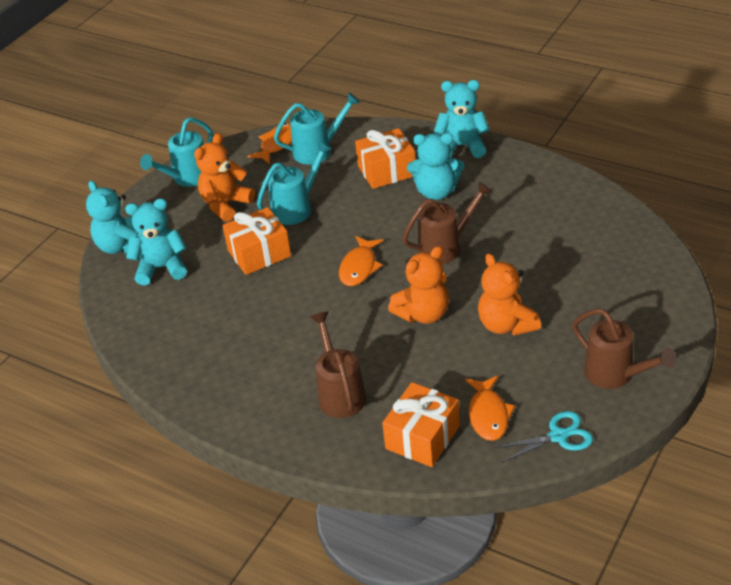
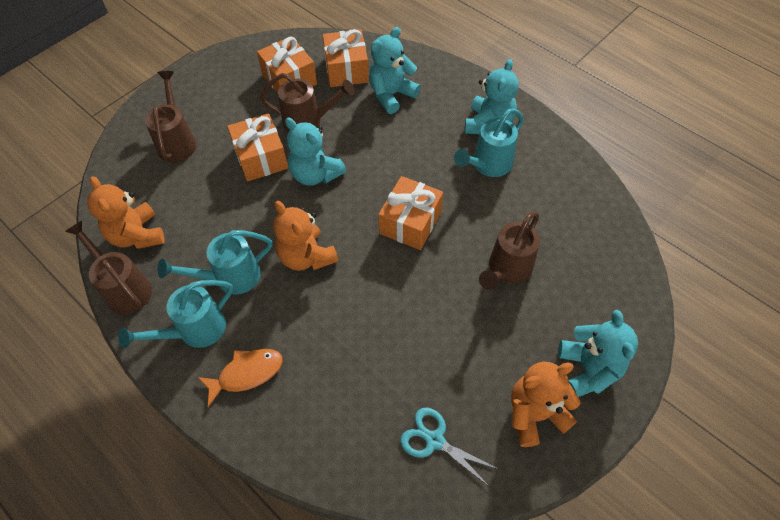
brown watering can: 3 -> 4
orange fish: 3 -> 1
orange gift: 3 -> 4

